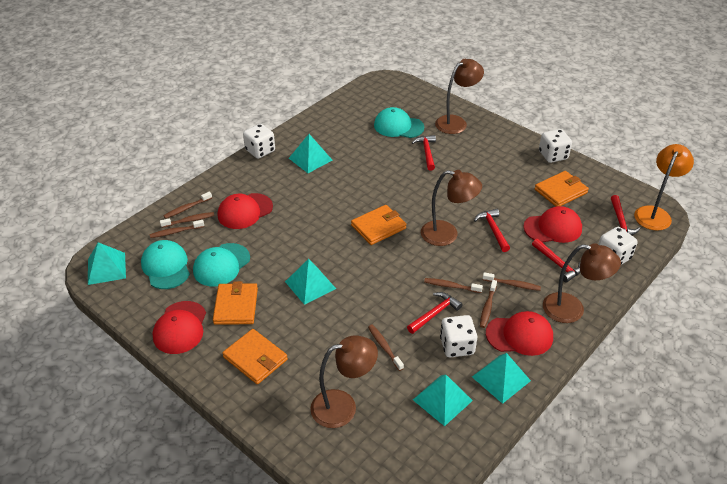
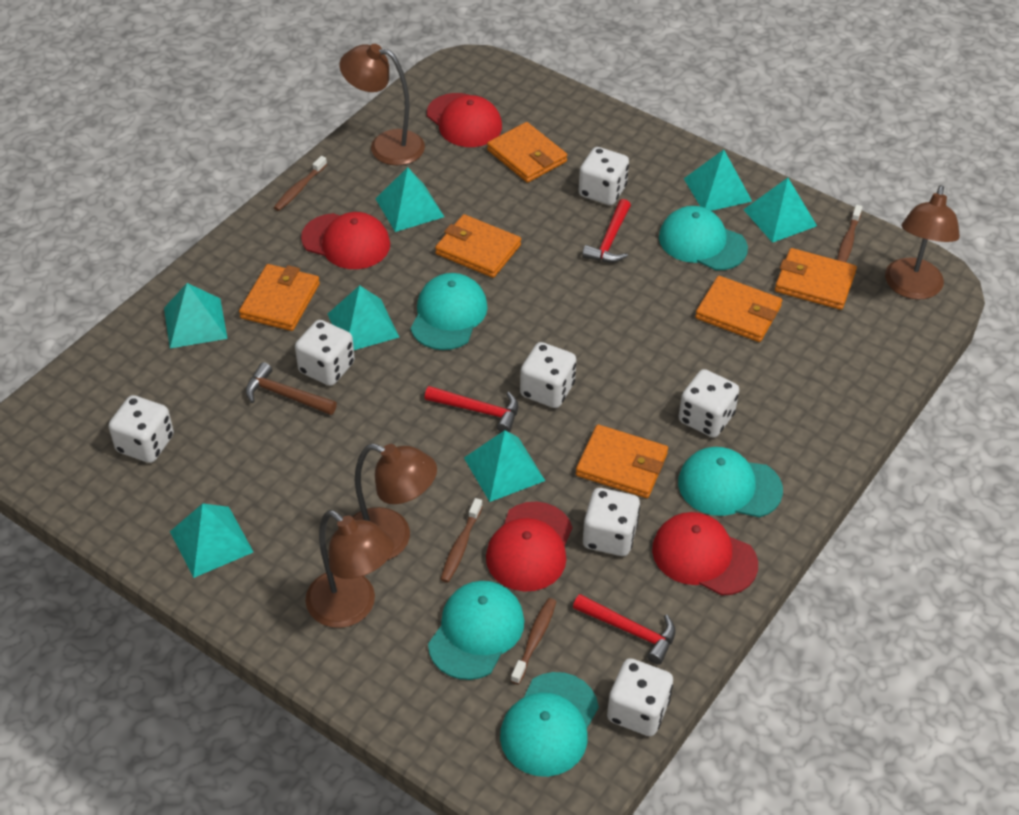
brown hammer: 0 -> 1
brown toothbrush: 7 -> 4
orange lamp: 1 -> 0
orange wallet: 4 -> 6
red hammer: 5 -> 3
turquoise cap: 3 -> 5
turquoise pyramid: 5 -> 7
white dice: 4 -> 7

